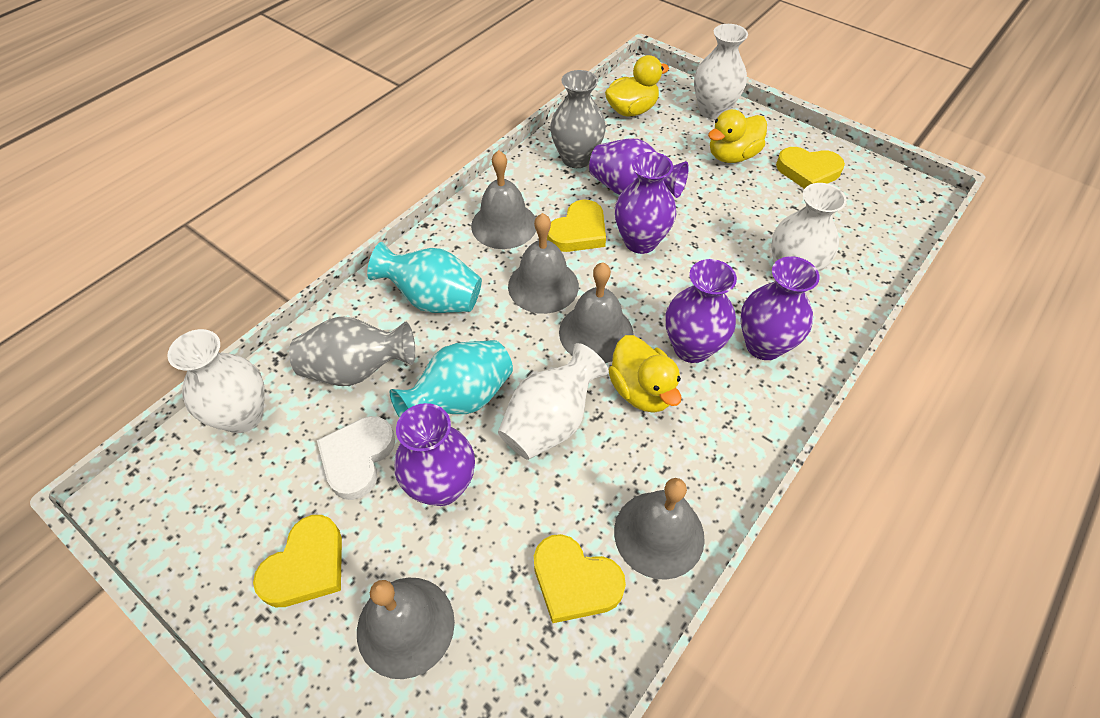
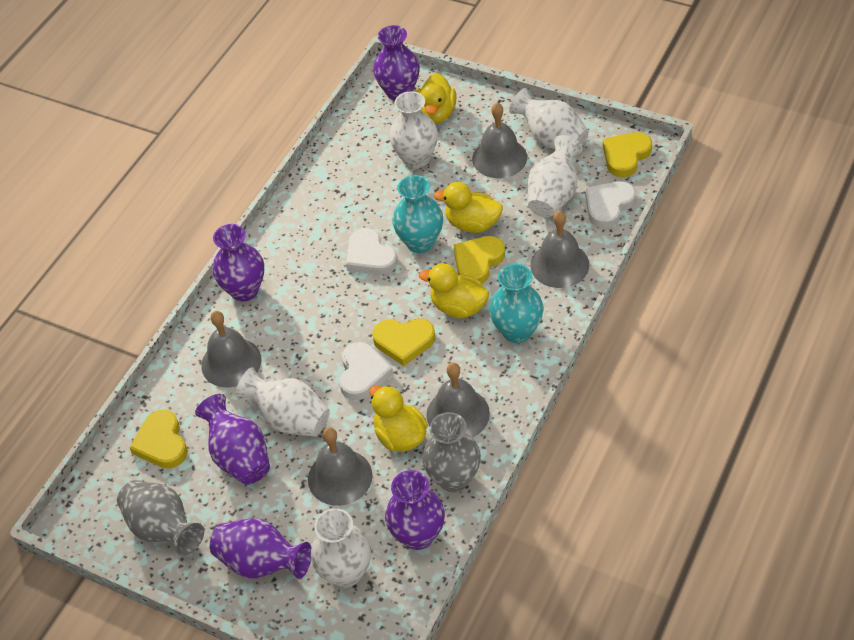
white heart: 1 -> 3
white vase: 4 -> 5
yellow duck: 3 -> 4

